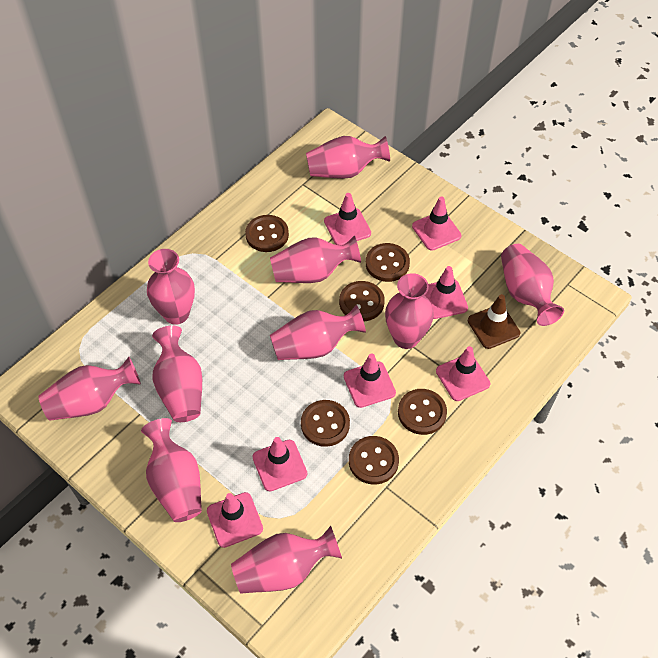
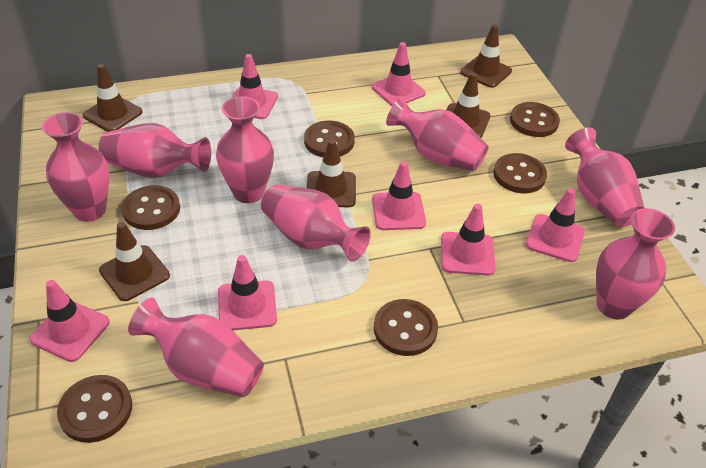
brown traffic cone: 1 -> 5
pink vase: 10 -> 8

